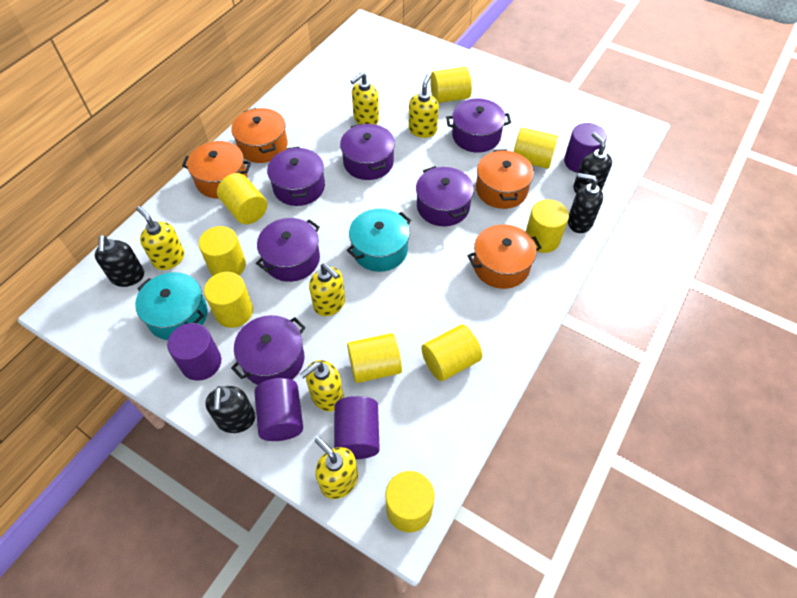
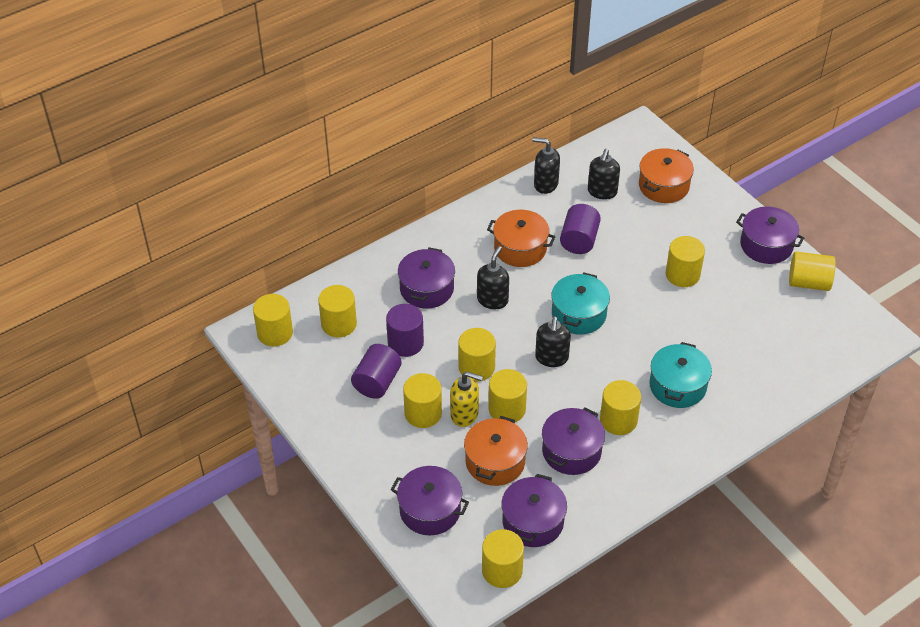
orange pot: 4 -> 3
purple cylinder: 4 -> 3
purple pot: 6 -> 5
yellow soap dispenser: 6 -> 1

